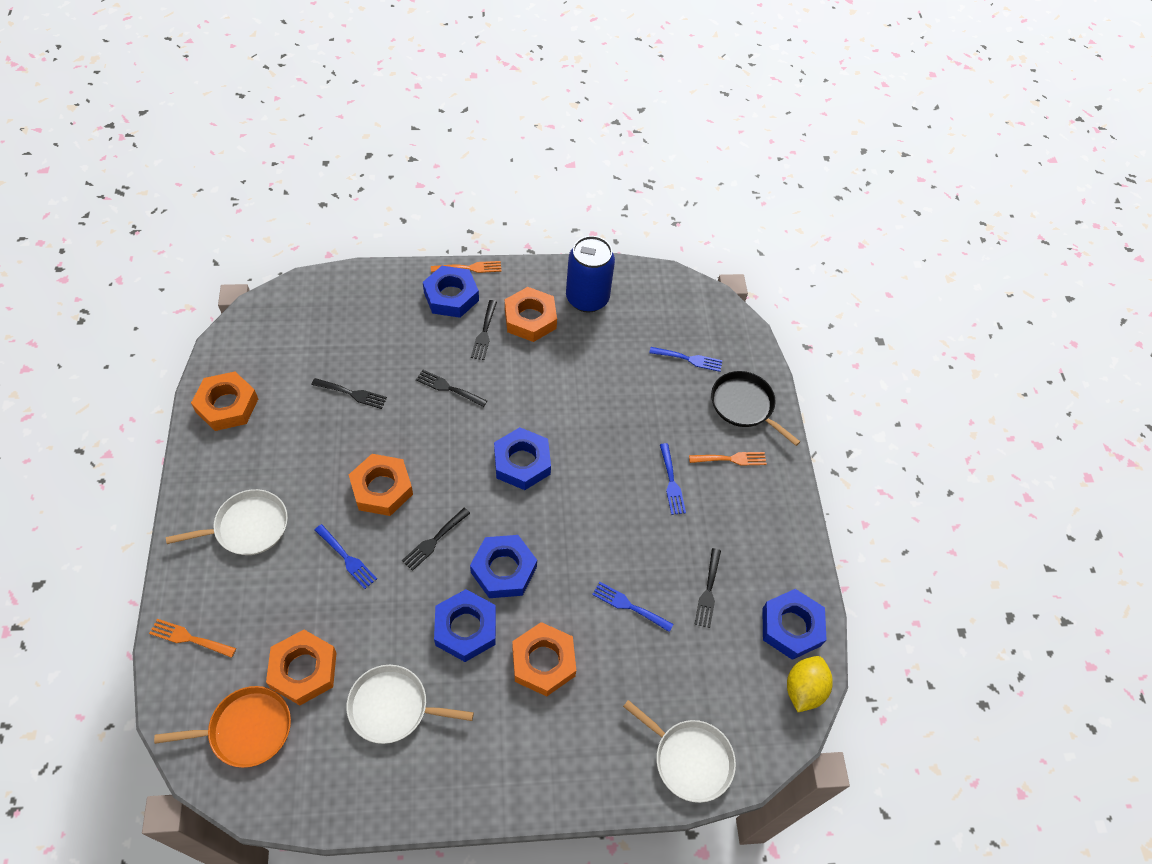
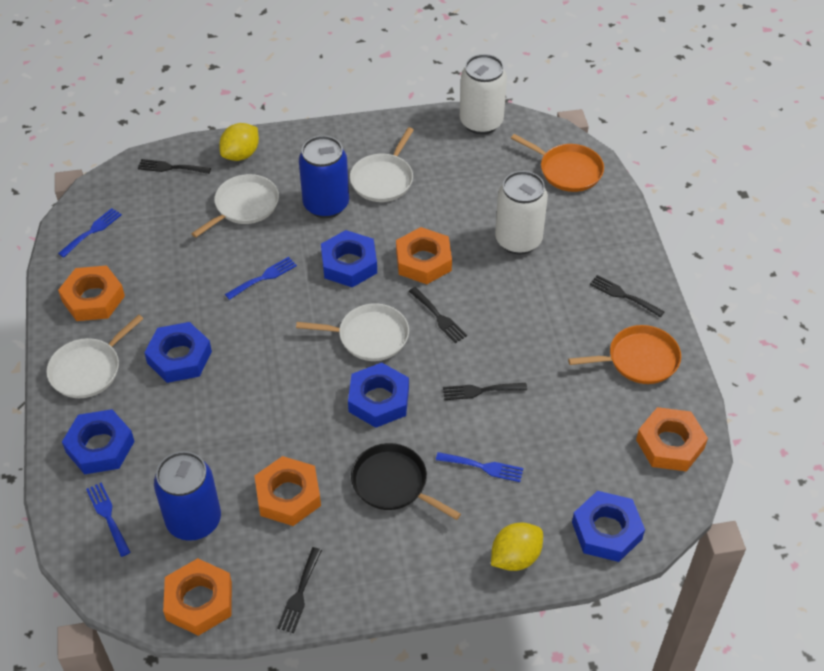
blue can: 1 -> 2
orange fork: 3 -> 0
orange pan: 1 -> 2
white can: 0 -> 2
white pan: 3 -> 4
yellow lemon: 1 -> 2

